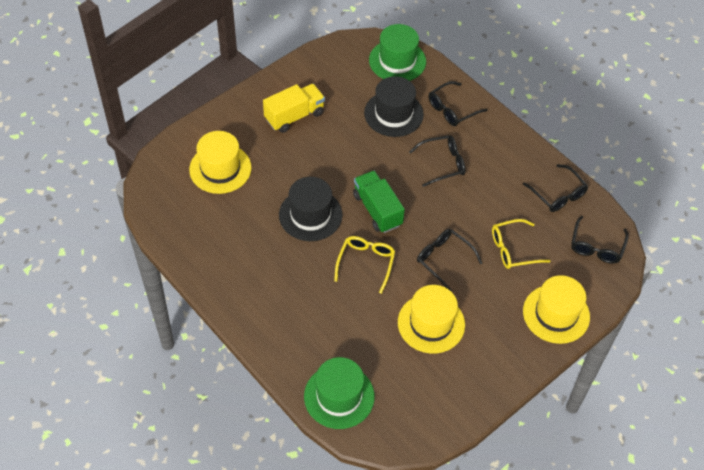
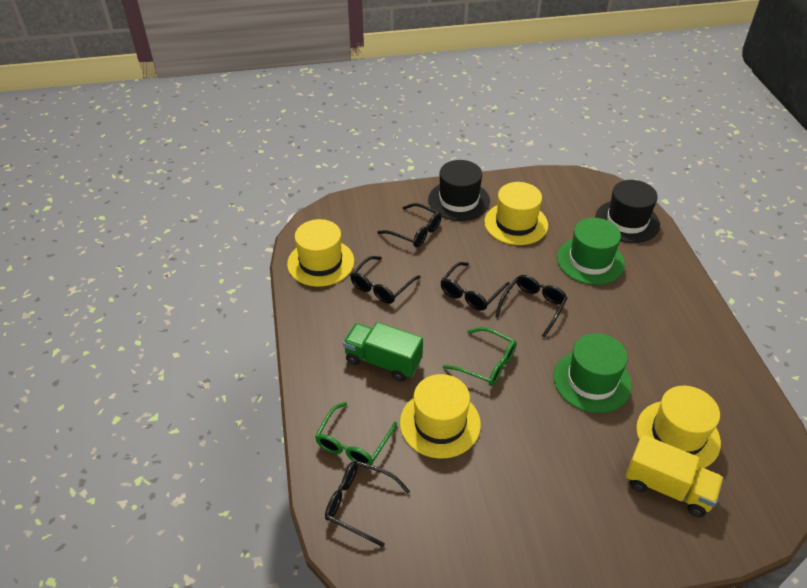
green glasses: 0 -> 2
yellow glasses: 2 -> 0
yellow hat: 3 -> 4

